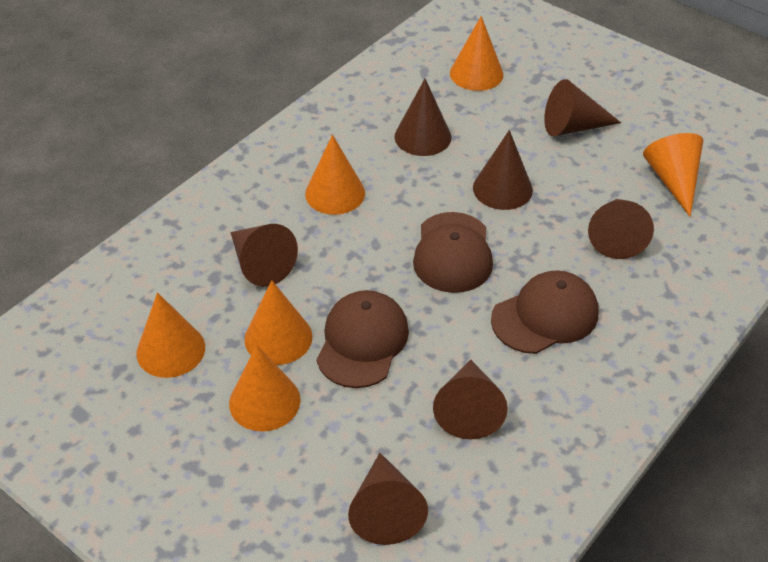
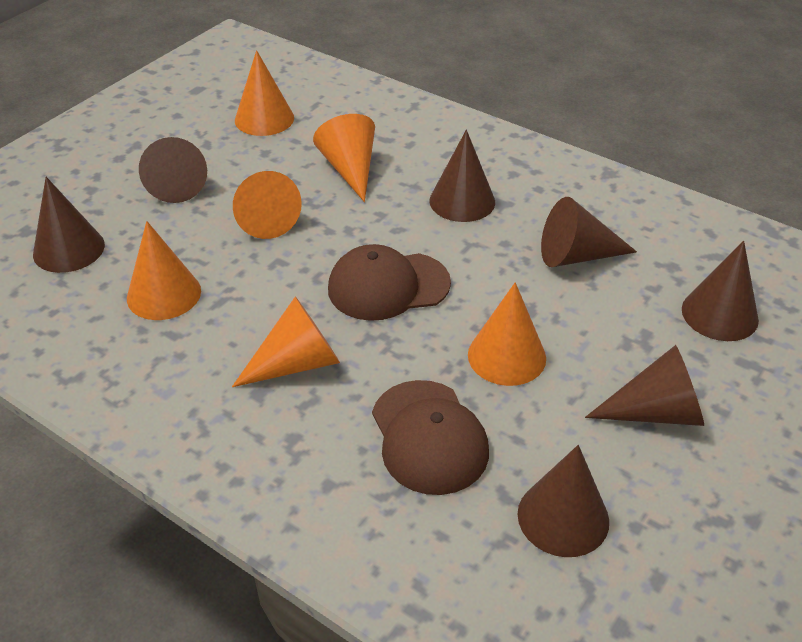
brown cap: 3 -> 2

